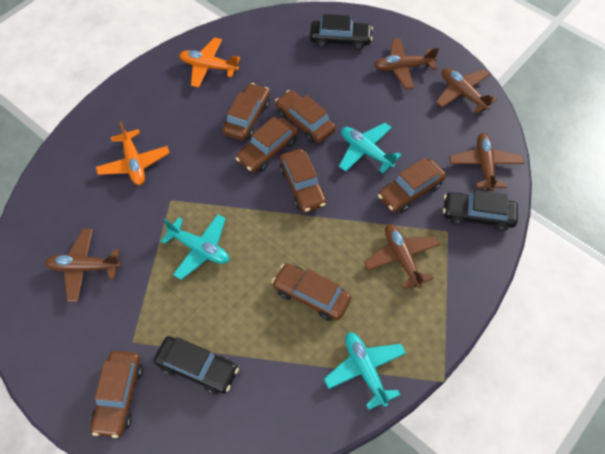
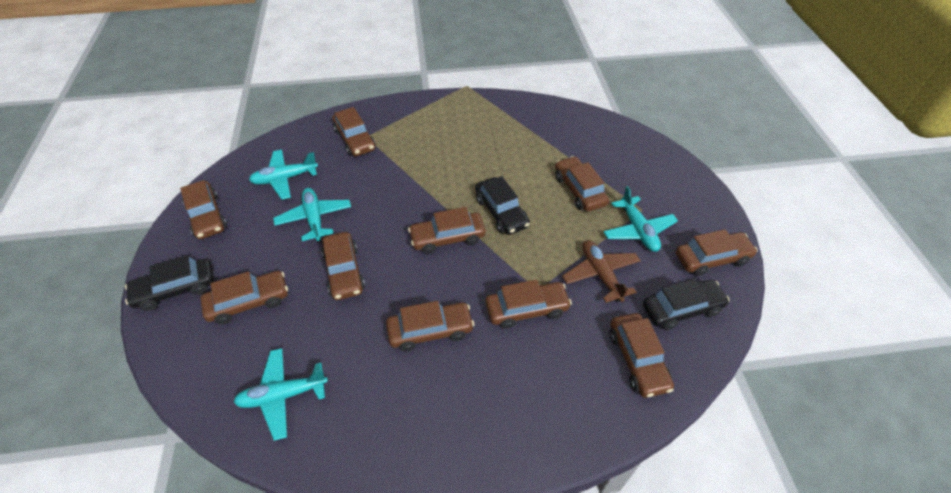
brown car: 7 -> 10
brown plane: 5 -> 1
orange plane: 2 -> 0
turquoise plane: 3 -> 4

